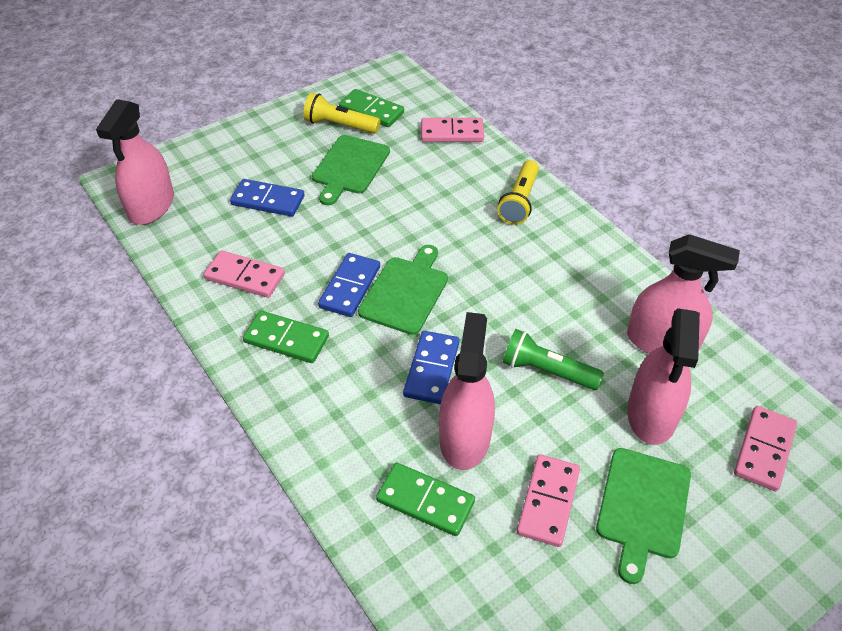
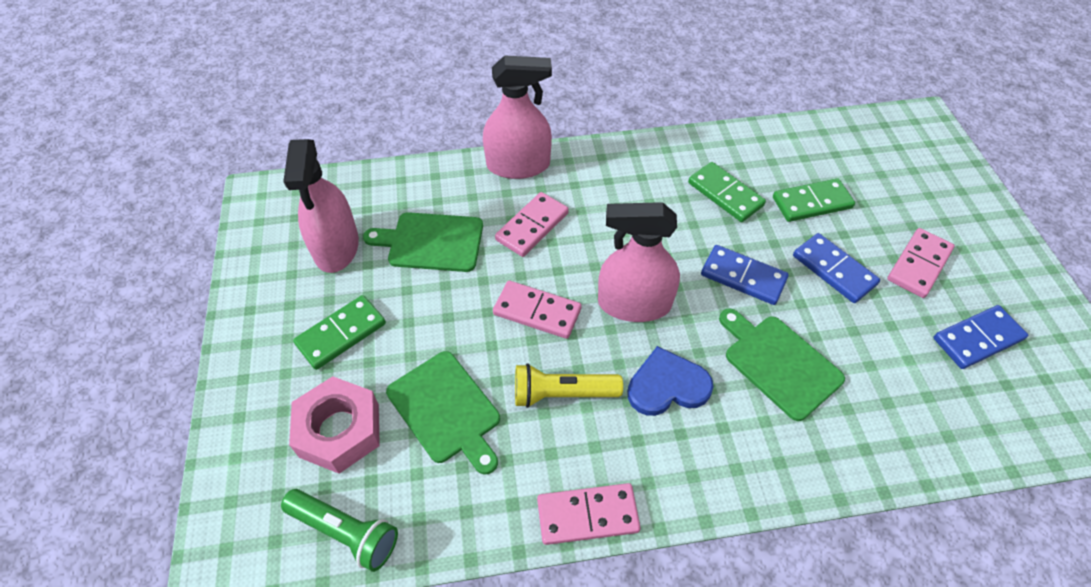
blue heart: 0 -> 1
pink nut: 0 -> 1
pink spray bottle: 4 -> 3
yellow flashlight: 2 -> 1

